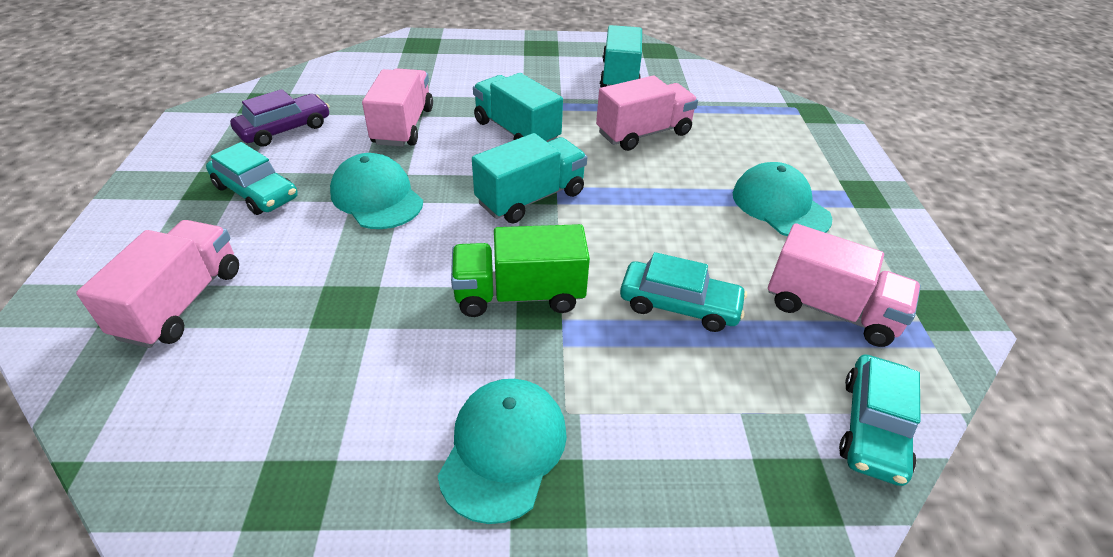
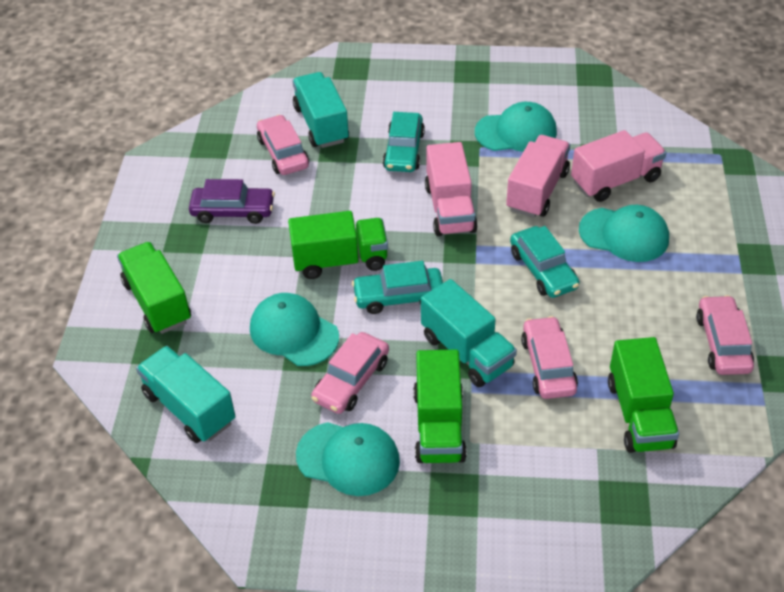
green truck: 1 -> 4
pink car: 0 -> 4
pink truck: 4 -> 3
turquoise cap: 3 -> 4

